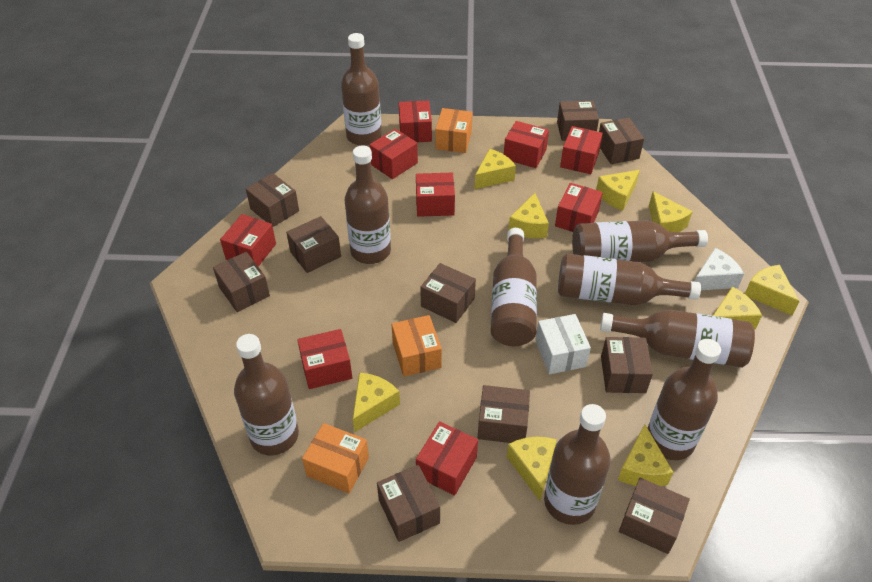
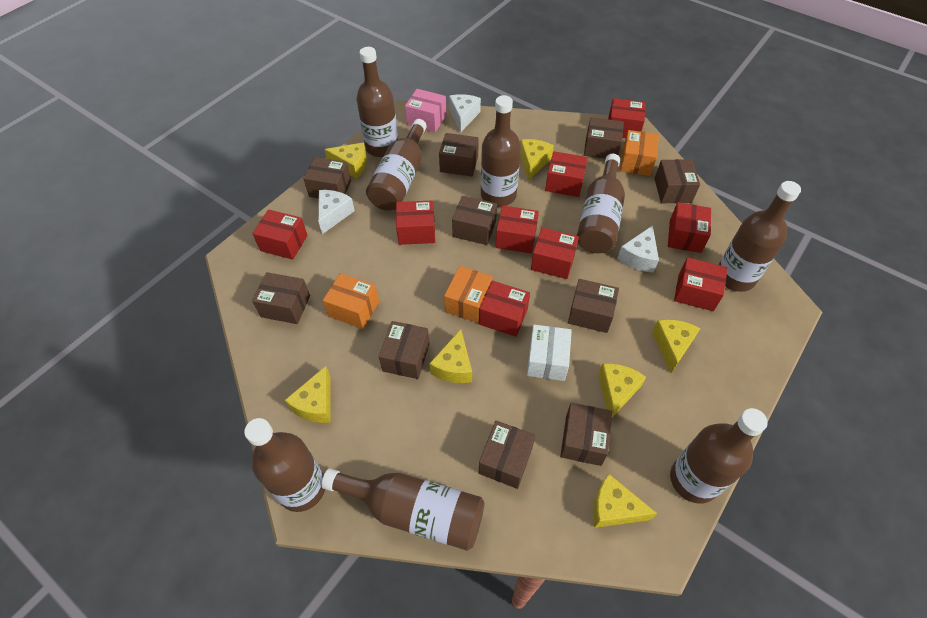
brown bottle: 9 -> 8
pink box: 0 -> 1
white cheese: 1 -> 3
yellow cheese: 9 -> 7

